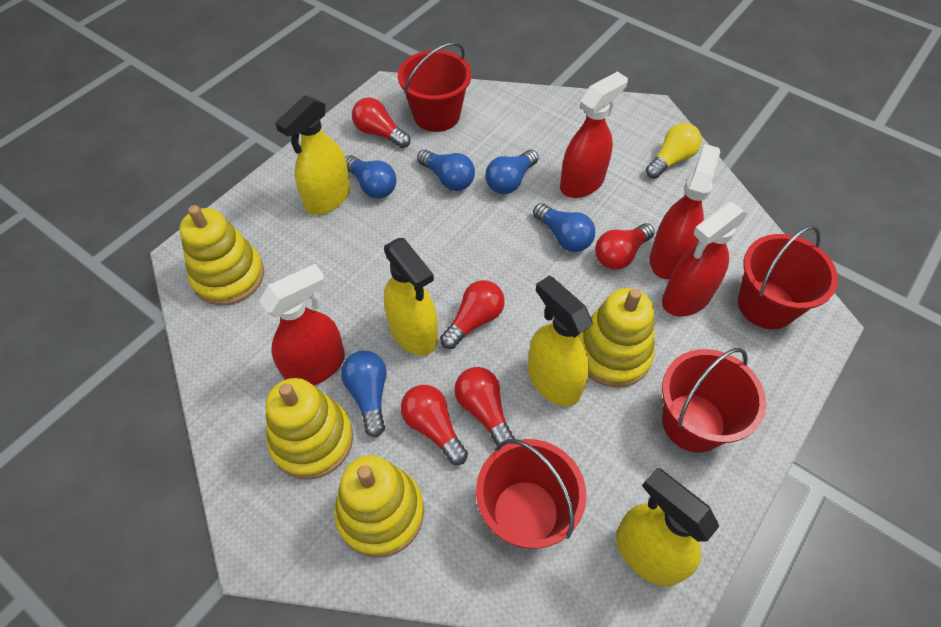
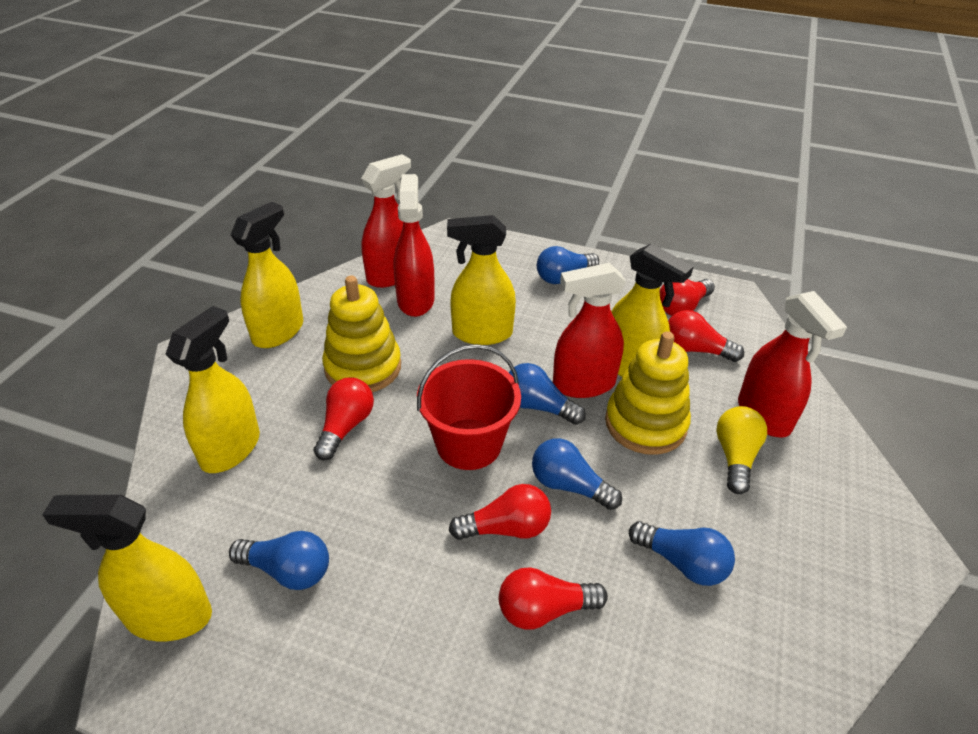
red bucket: 4 -> 1
yellow spray bottle: 4 -> 5
yellow stacking toy: 4 -> 2

